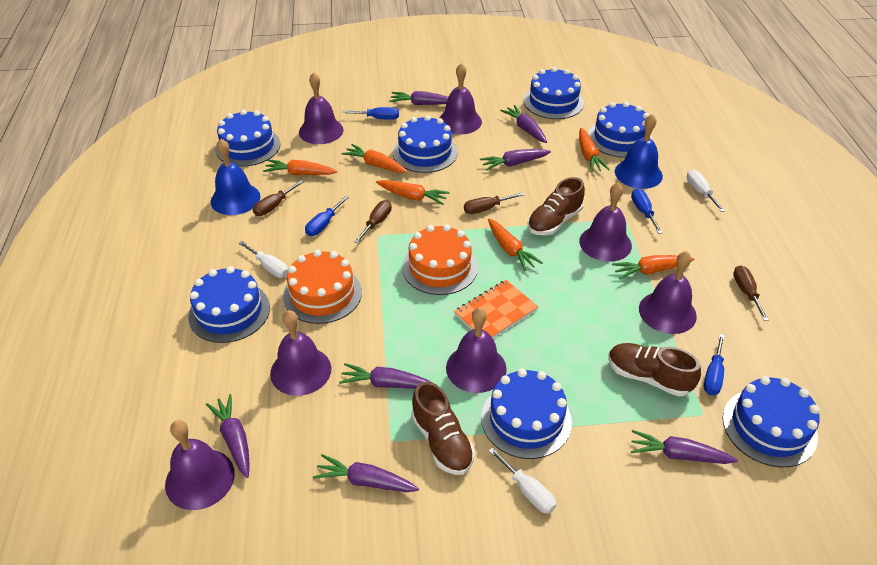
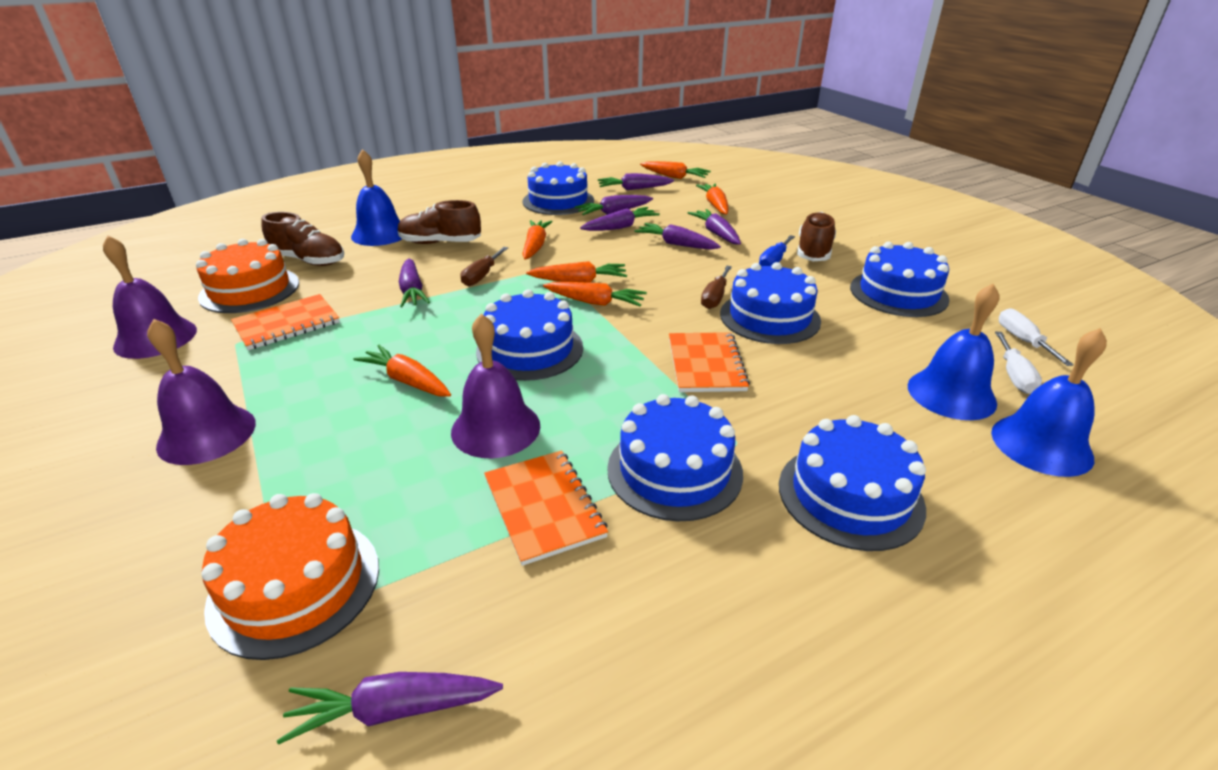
blue bell: 2 -> 3
blue cake: 7 -> 6
blue screwdriver: 4 -> 1
brown screwdriver: 4 -> 2
orange notebook: 1 -> 3
purple bell: 7 -> 3
white screwdriver: 3 -> 2

